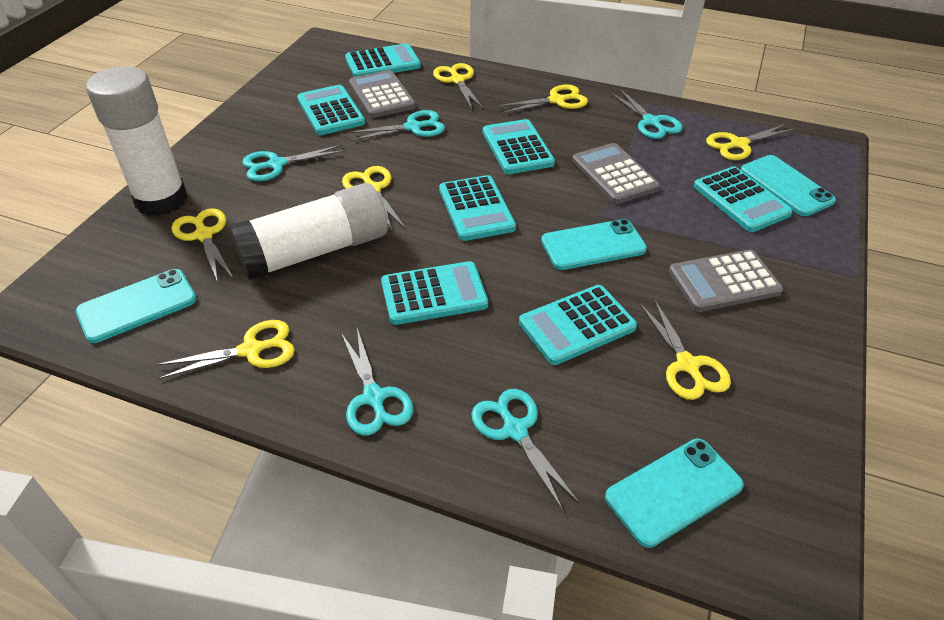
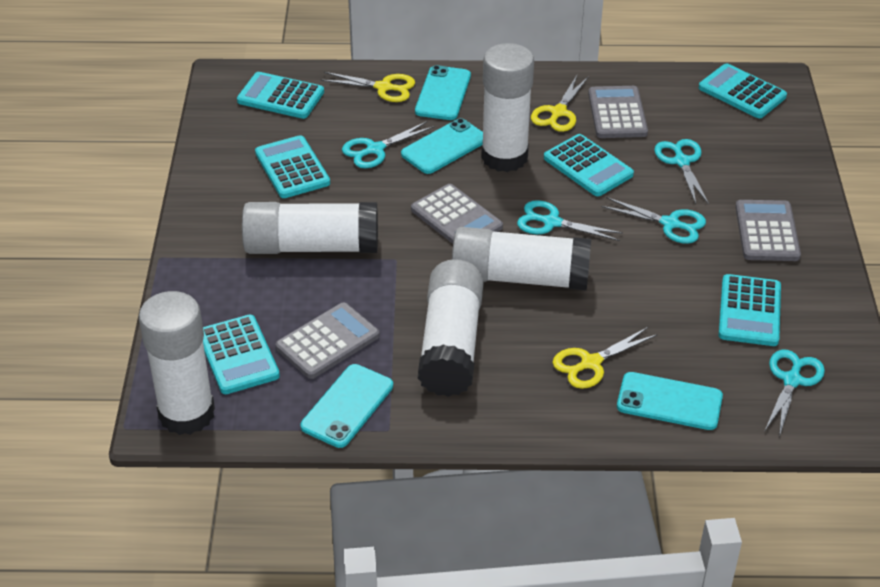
grey calculator: 3 -> 4
turquoise calculator: 7 -> 6
white glue stick: 2 -> 5
yellow scissors: 7 -> 3

